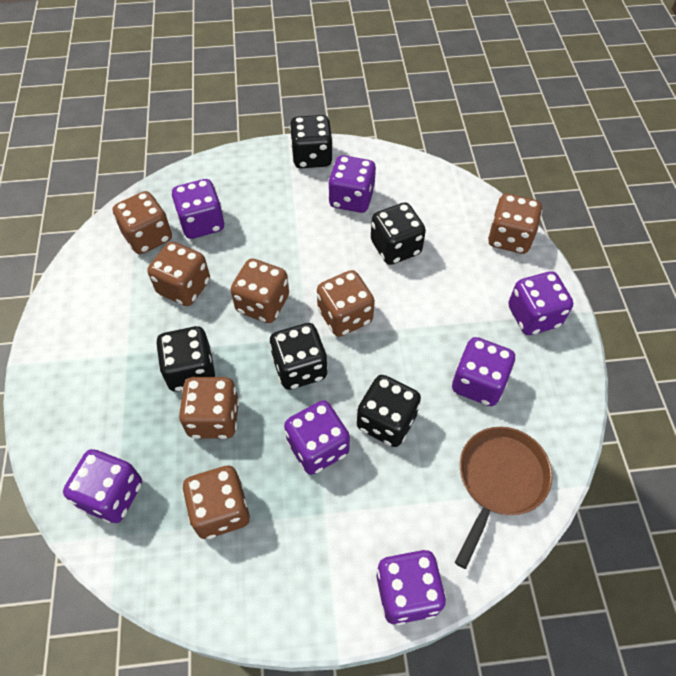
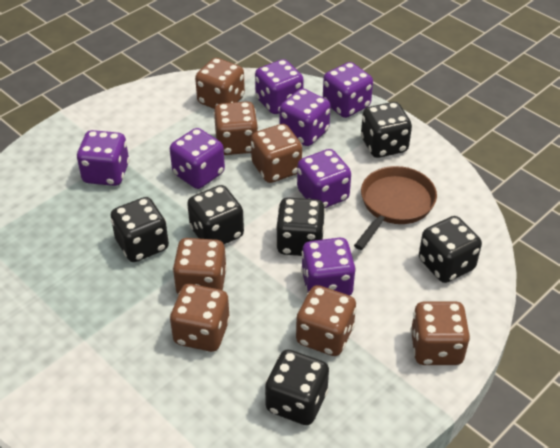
black dice: 5 -> 6

